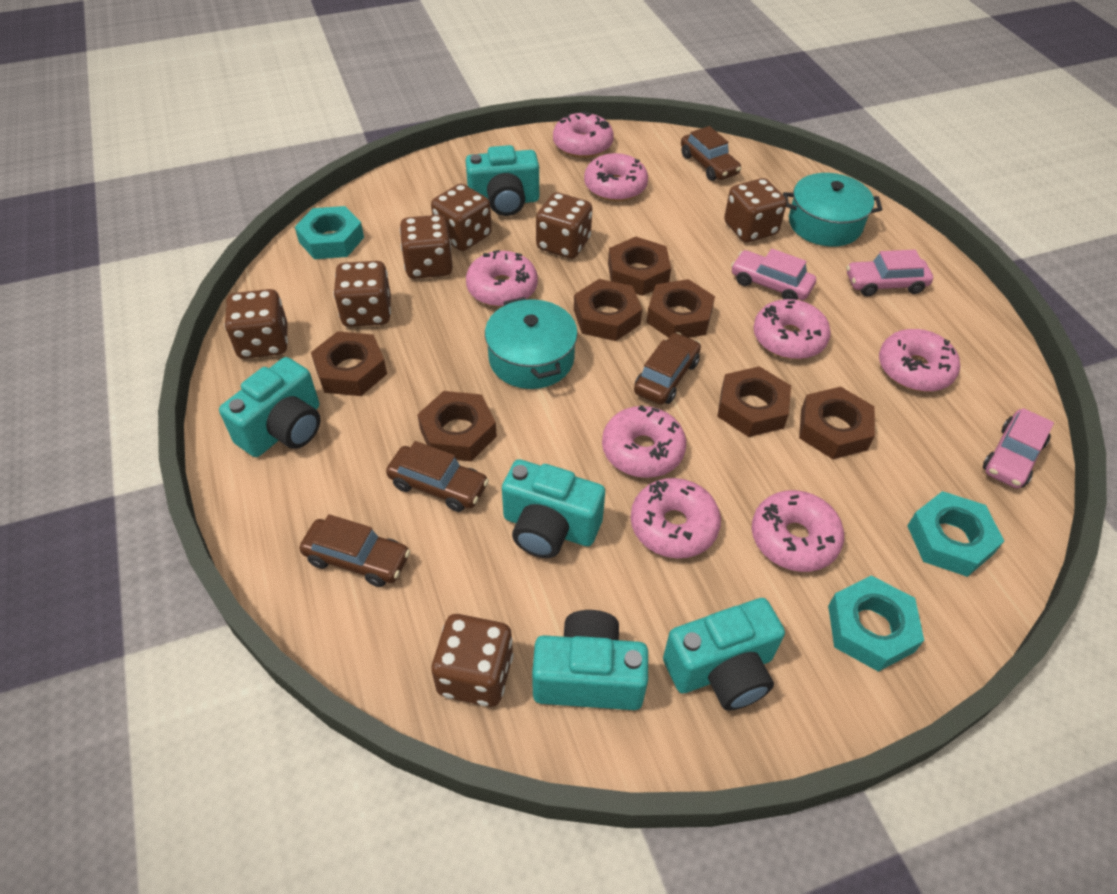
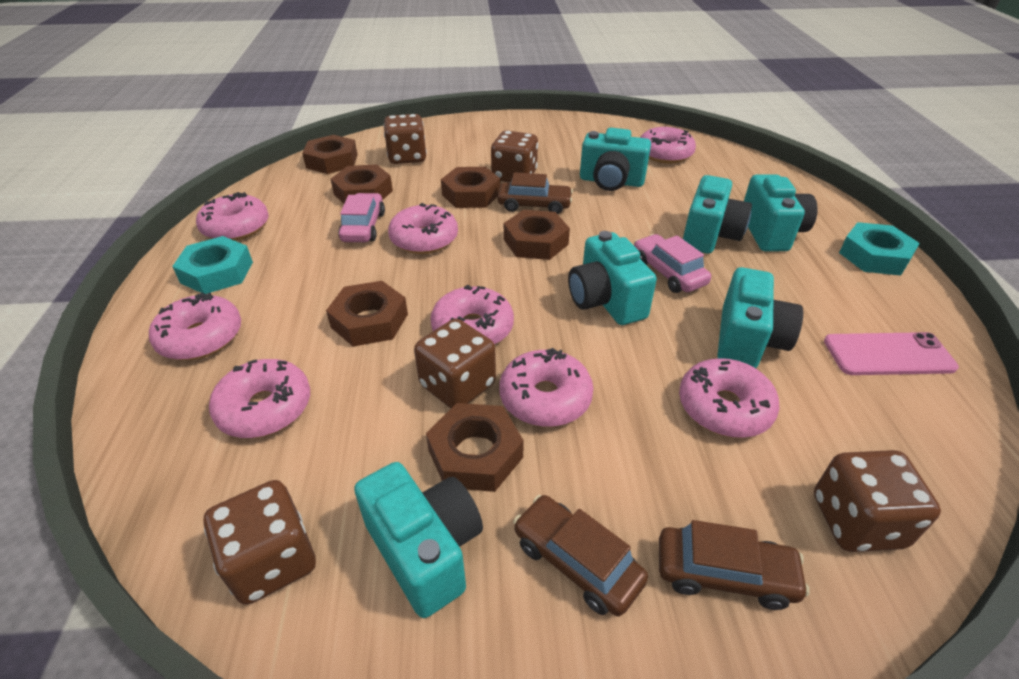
brown car: 4 -> 3
brown dice: 7 -> 5
brown nut: 7 -> 6
pink car: 3 -> 2
pink phone: 0 -> 1
turquoise camera: 5 -> 6
turquoise nut: 3 -> 2
turquoise pot: 2 -> 0

